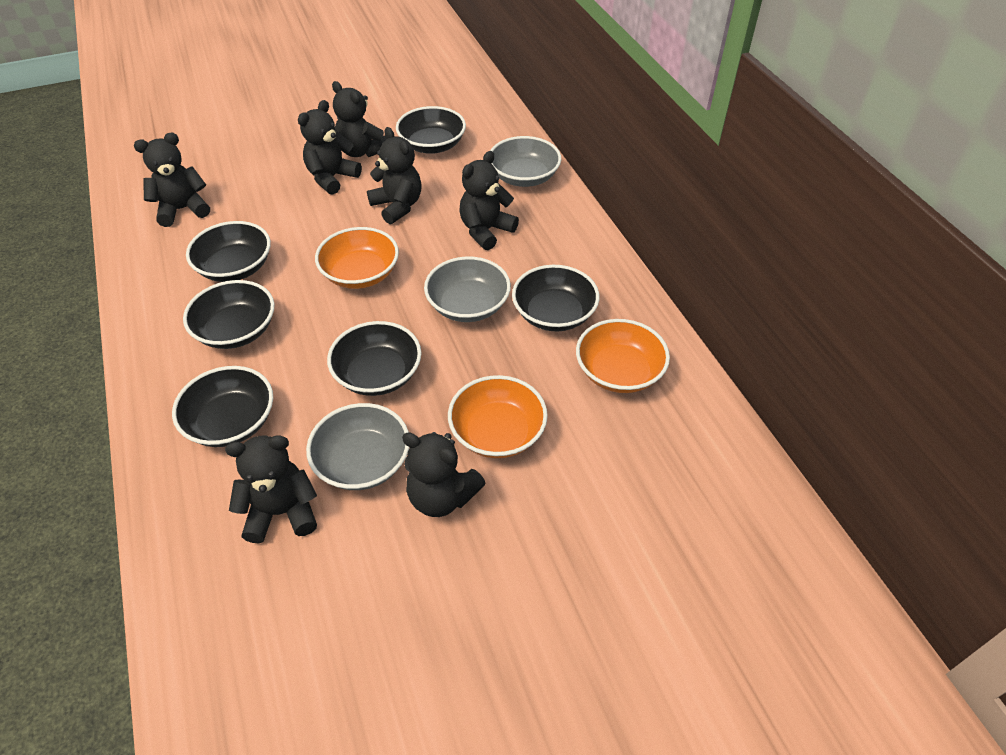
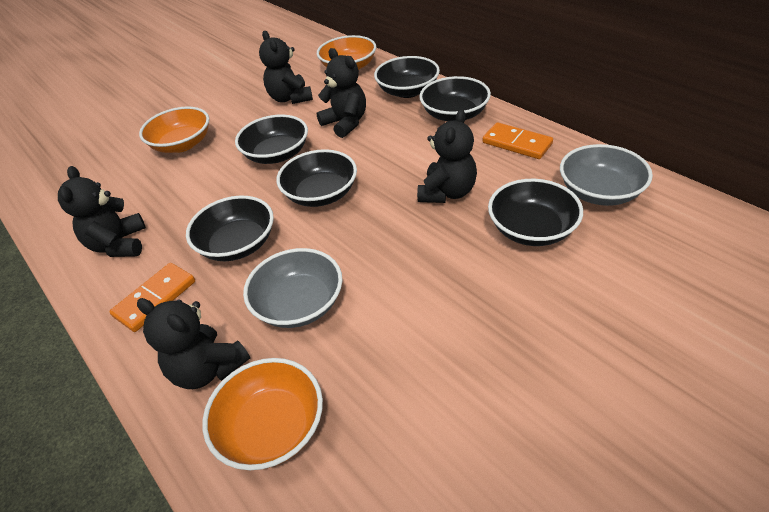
black teddy bear: 7 -> 5
grey bowl: 3 -> 2
orange domino: 0 -> 2

